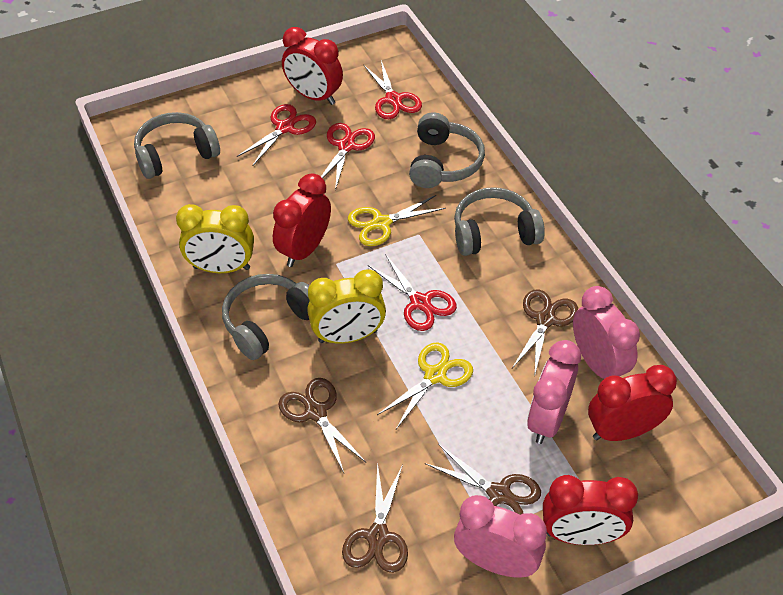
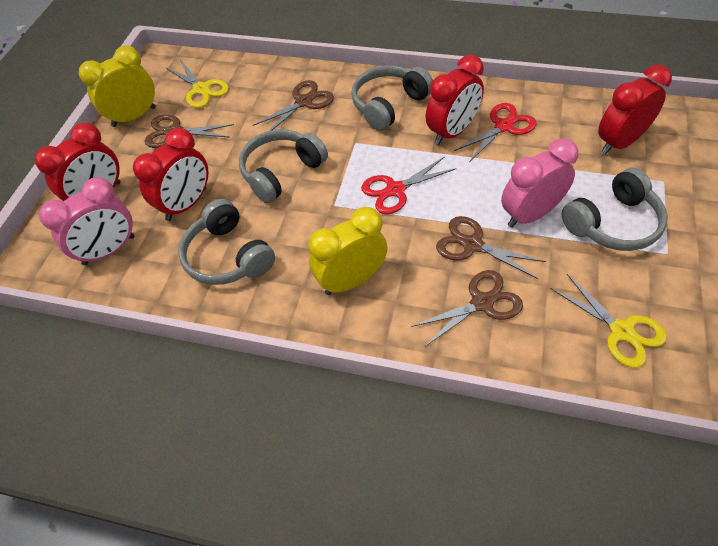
pink clock: 3 -> 2
red scissors: 4 -> 2

